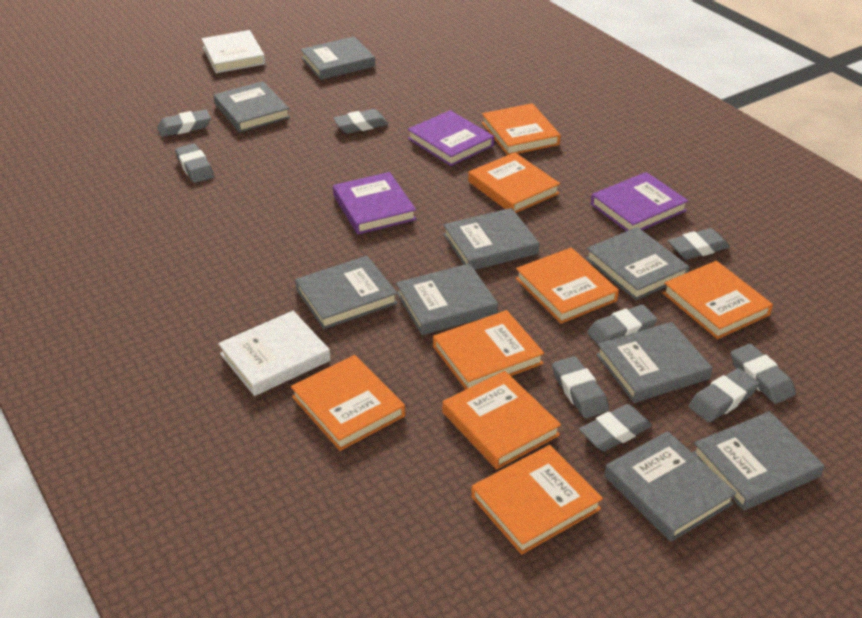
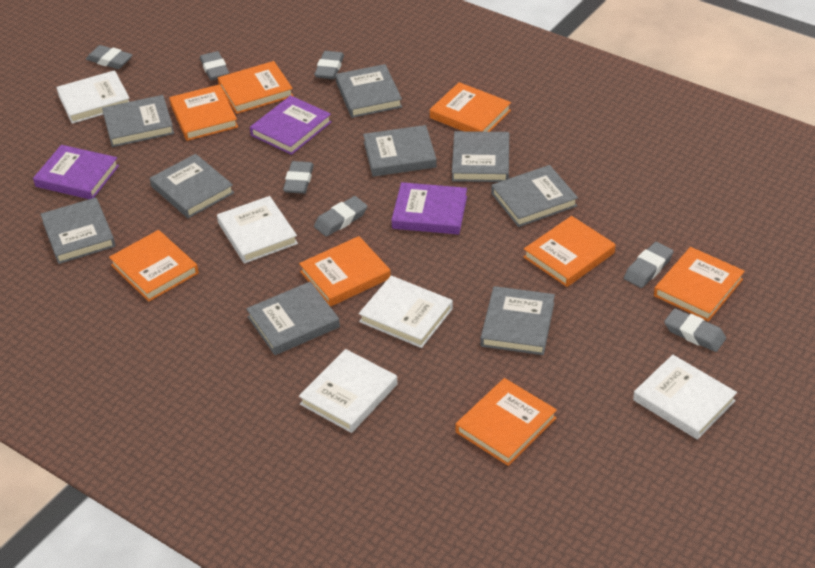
grey eraser: 9 -> 7
white book: 2 -> 5

